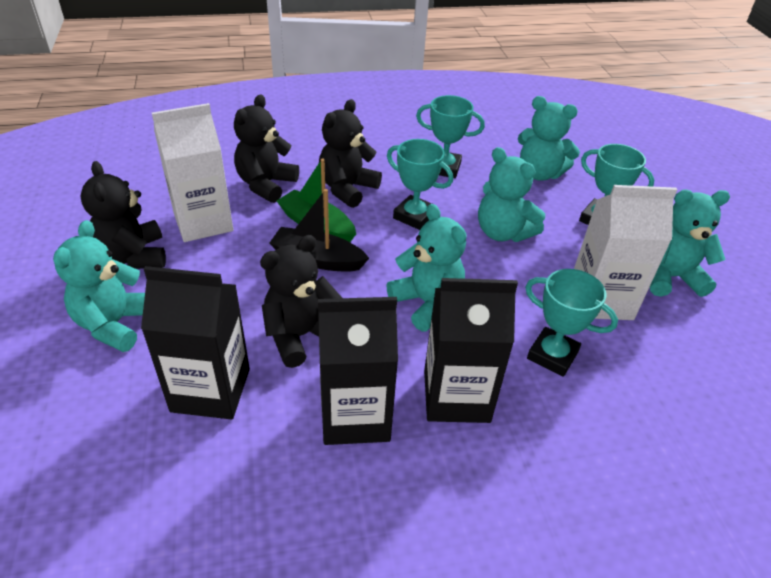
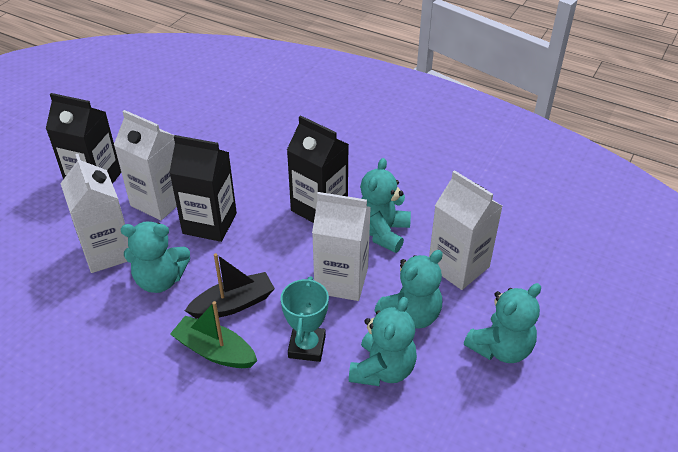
black teddy bear: 4 -> 0
turquoise trophy: 4 -> 1
white carton: 2 -> 4

